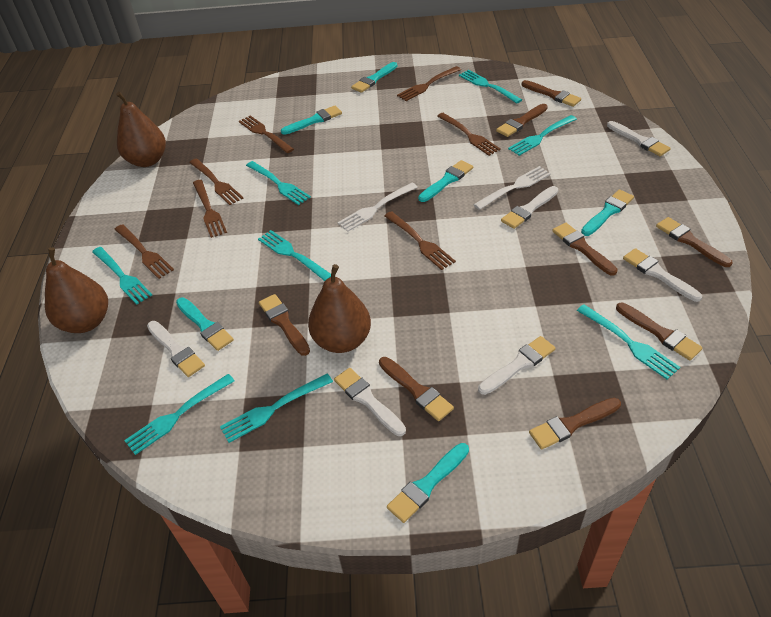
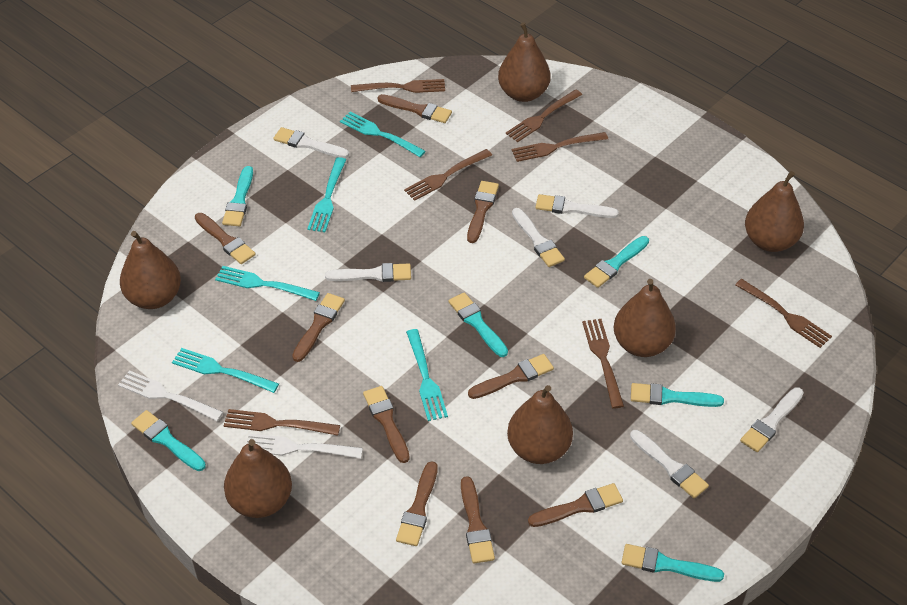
brown brush: 8 -> 9
brown pear: 3 -> 6
turquoise fork: 8 -> 5

